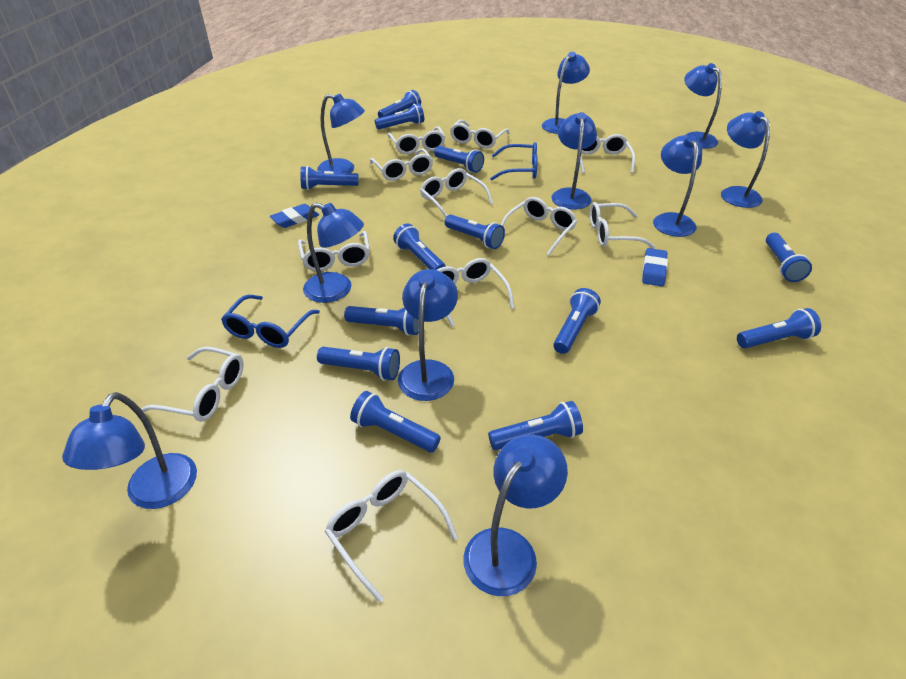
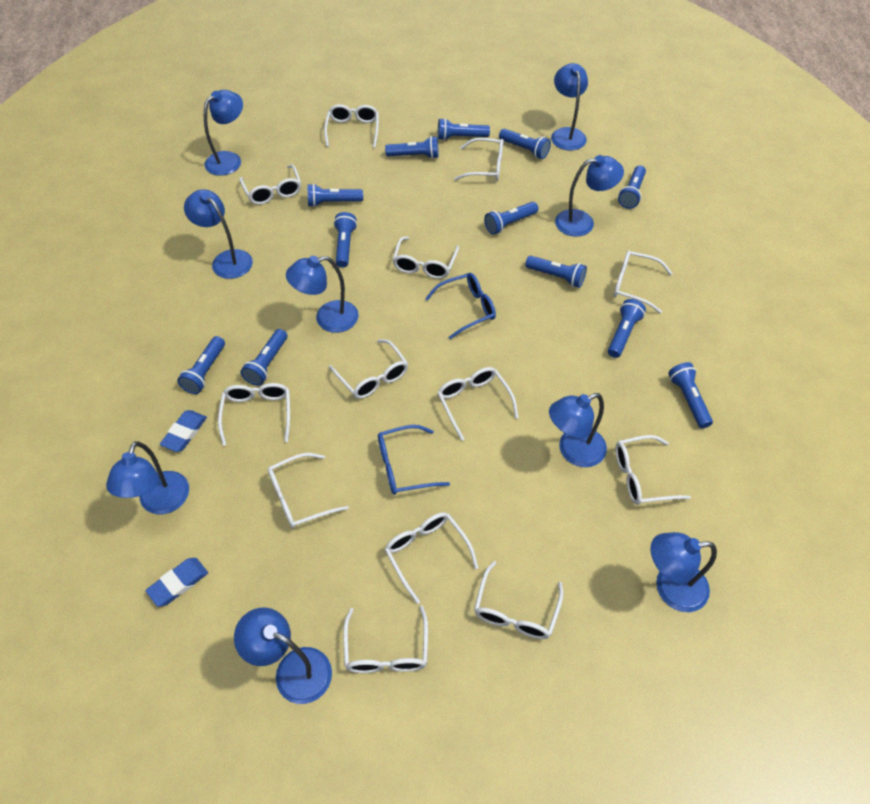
blue flashlight: 13 -> 12
blue lamp: 10 -> 9
white glasses: 11 -> 13

